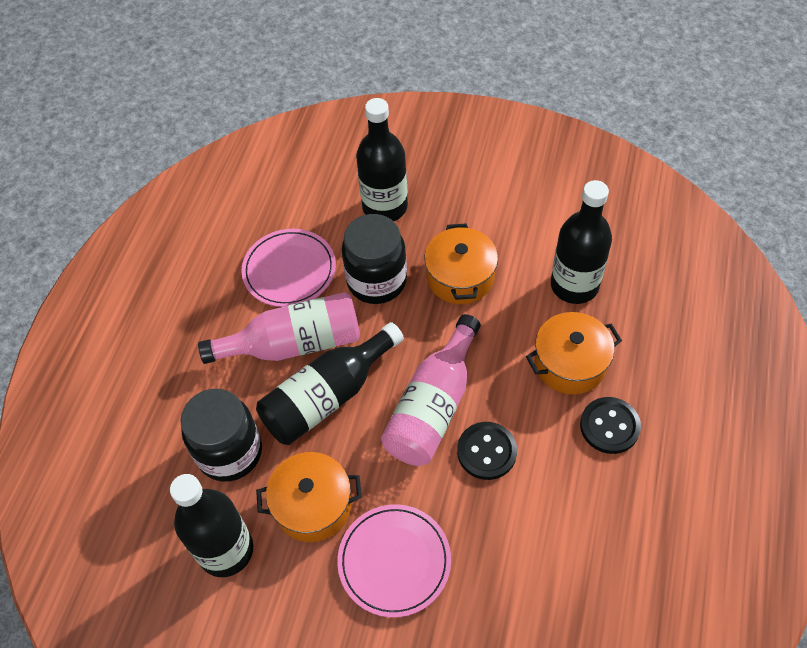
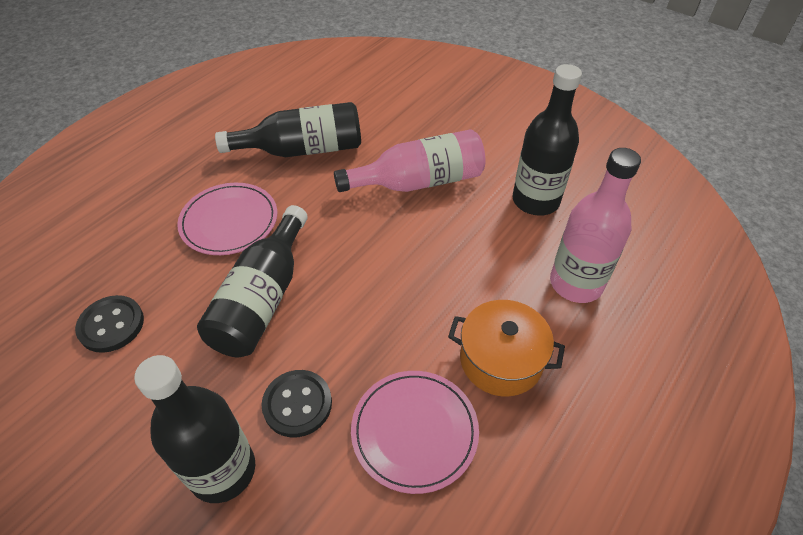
black jar: 2 -> 0
orange pot: 3 -> 1

